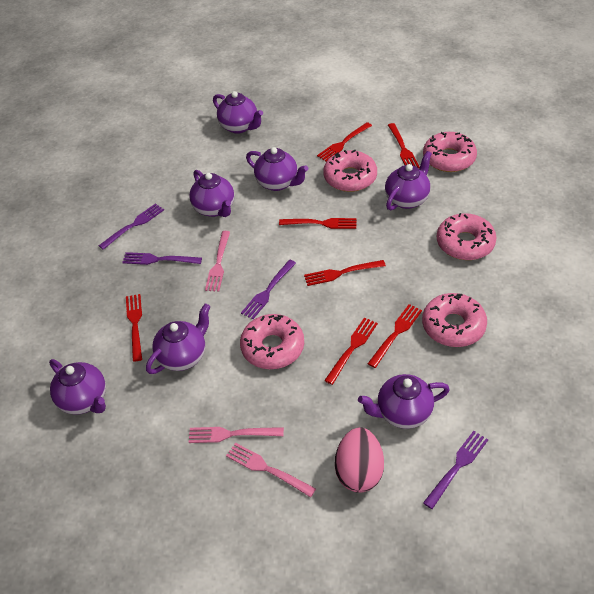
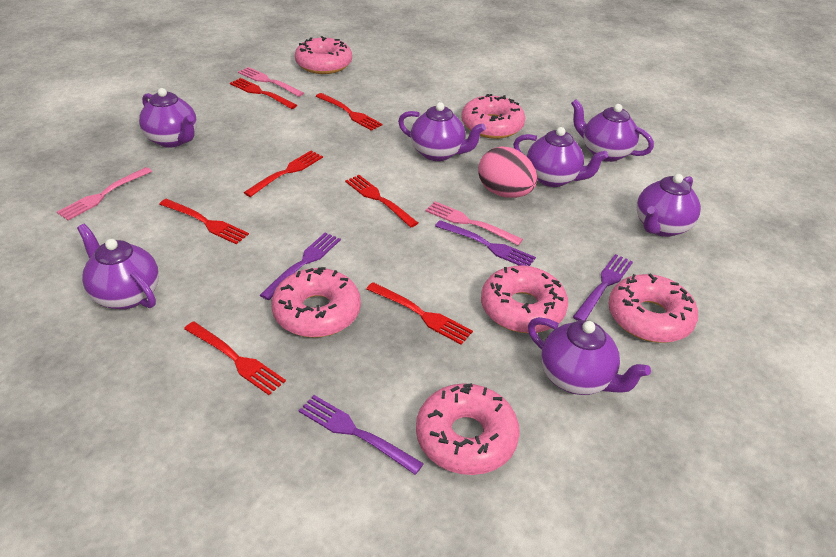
pink donut: 5 -> 6

